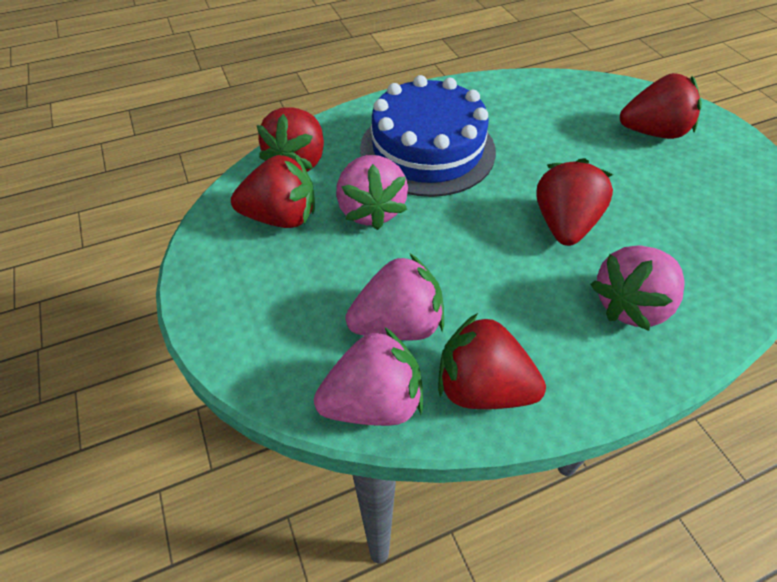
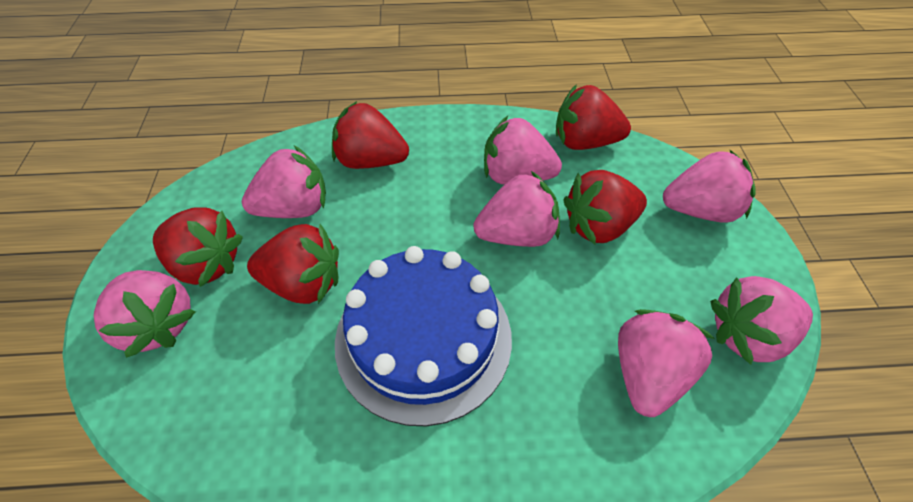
pink strawberry: 4 -> 7

